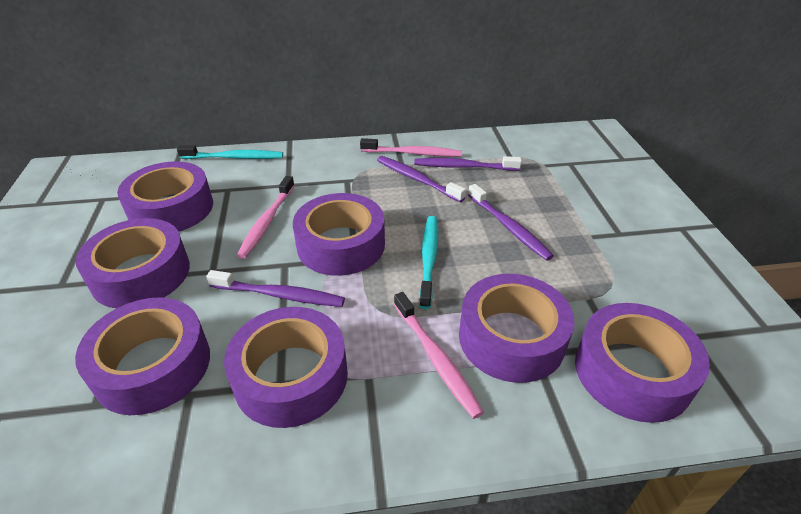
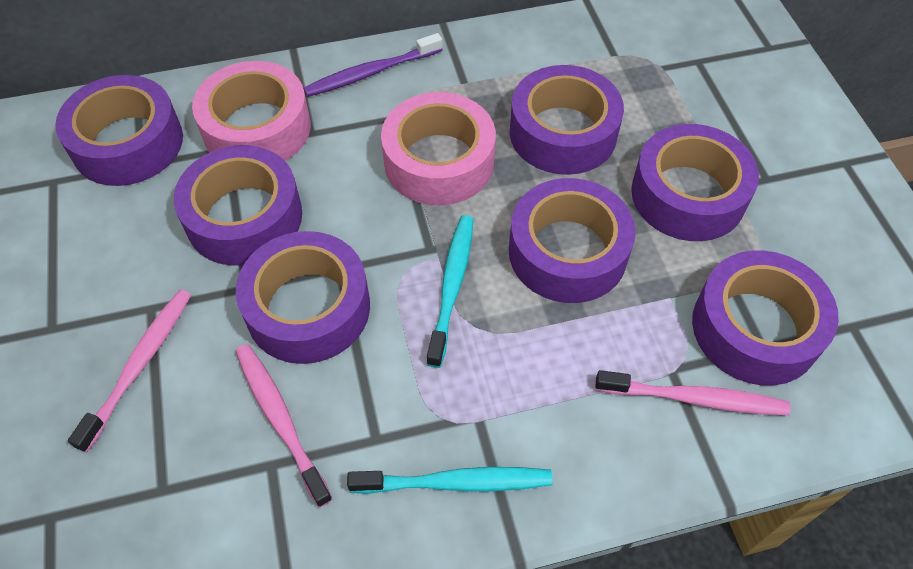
pink tape: 0 -> 2
purple toothbrush: 4 -> 1

